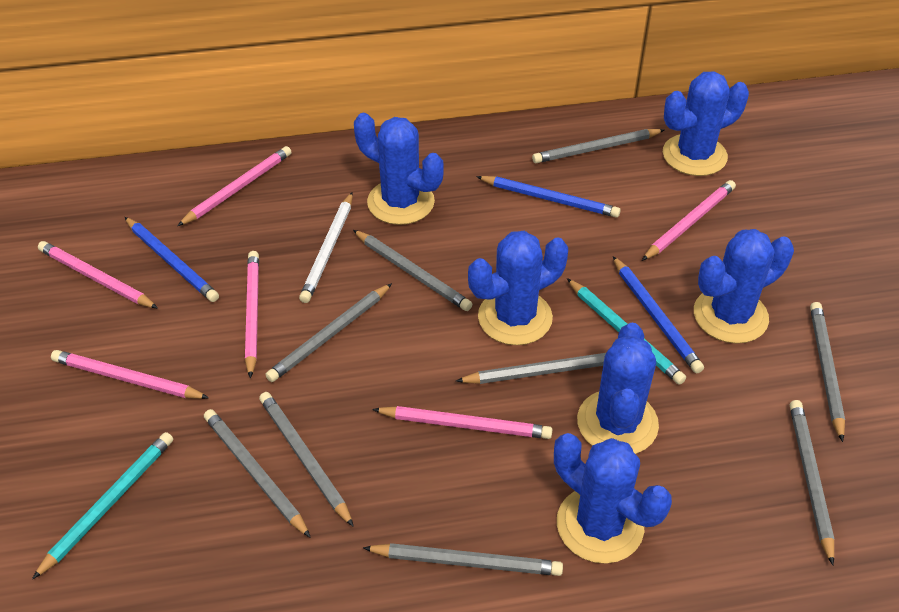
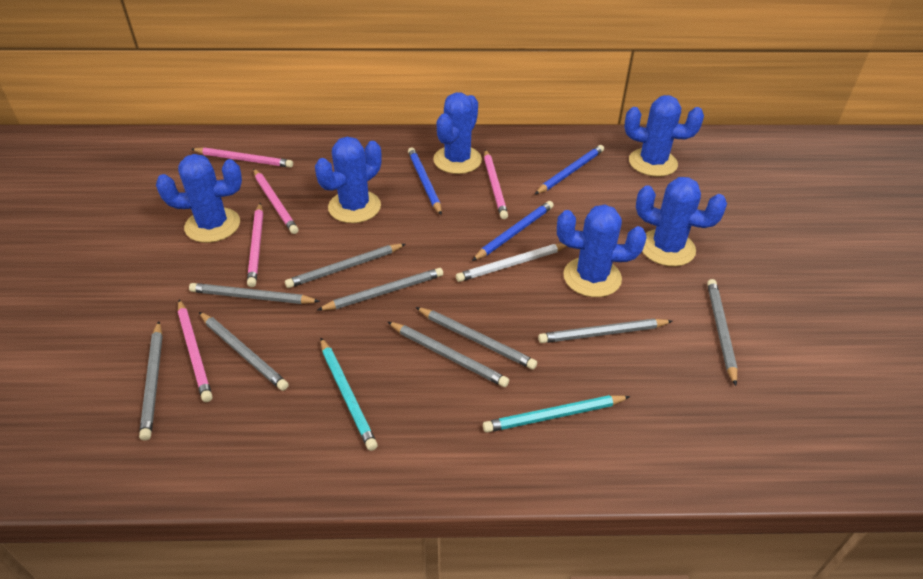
pink pencil: 6 -> 5

